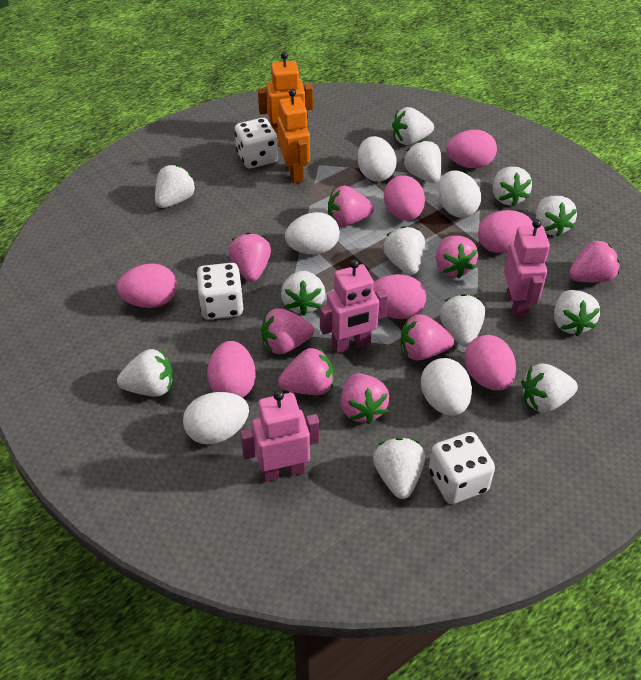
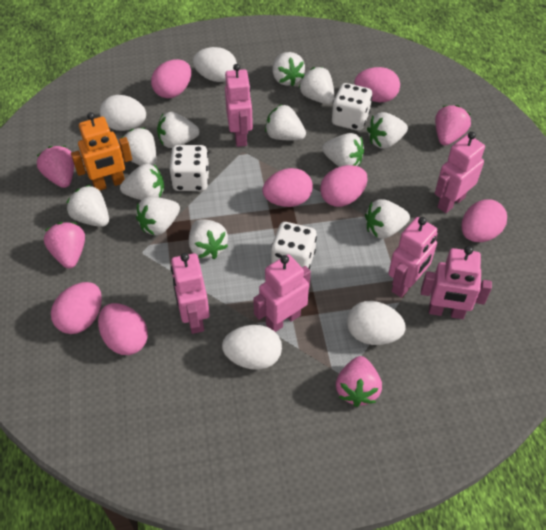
orange robot: 2 -> 1
pink robot: 3 -> 6
pink strawberry: 8 -> 4
white egg: 5 -> 4

